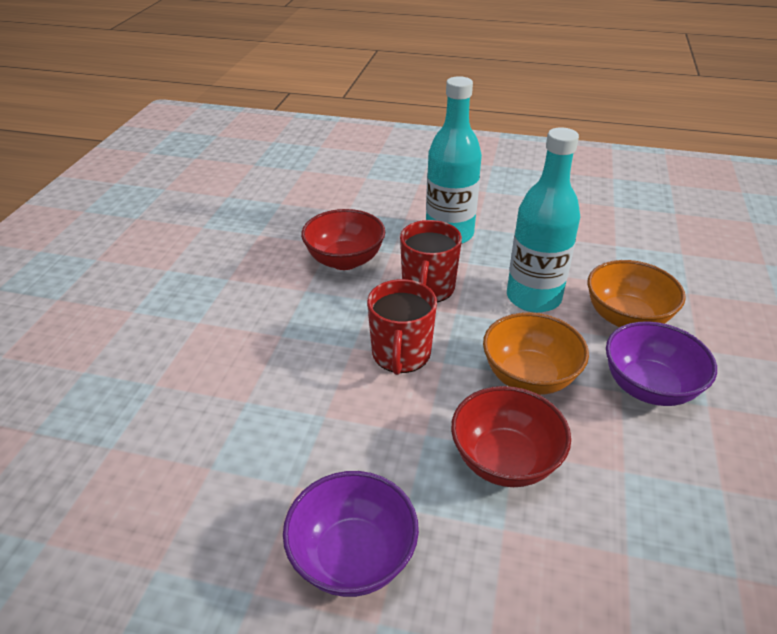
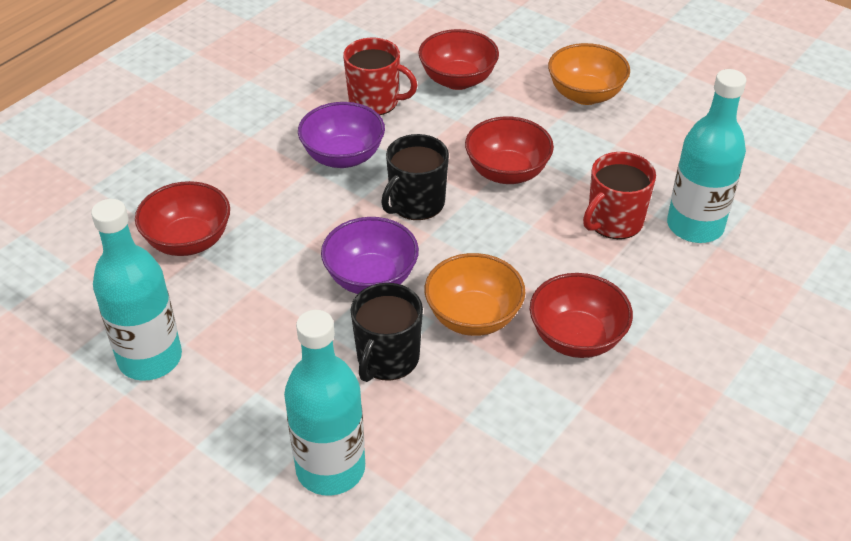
black mug: 0 -> 2
red bowl: 2 -> 4
turquoise bottle: 2 -> 3

